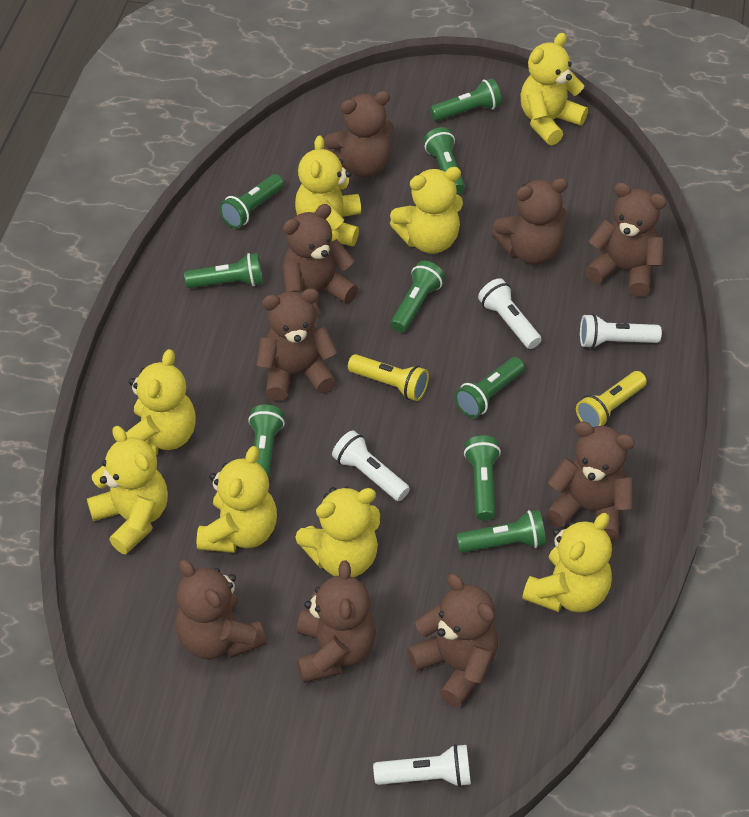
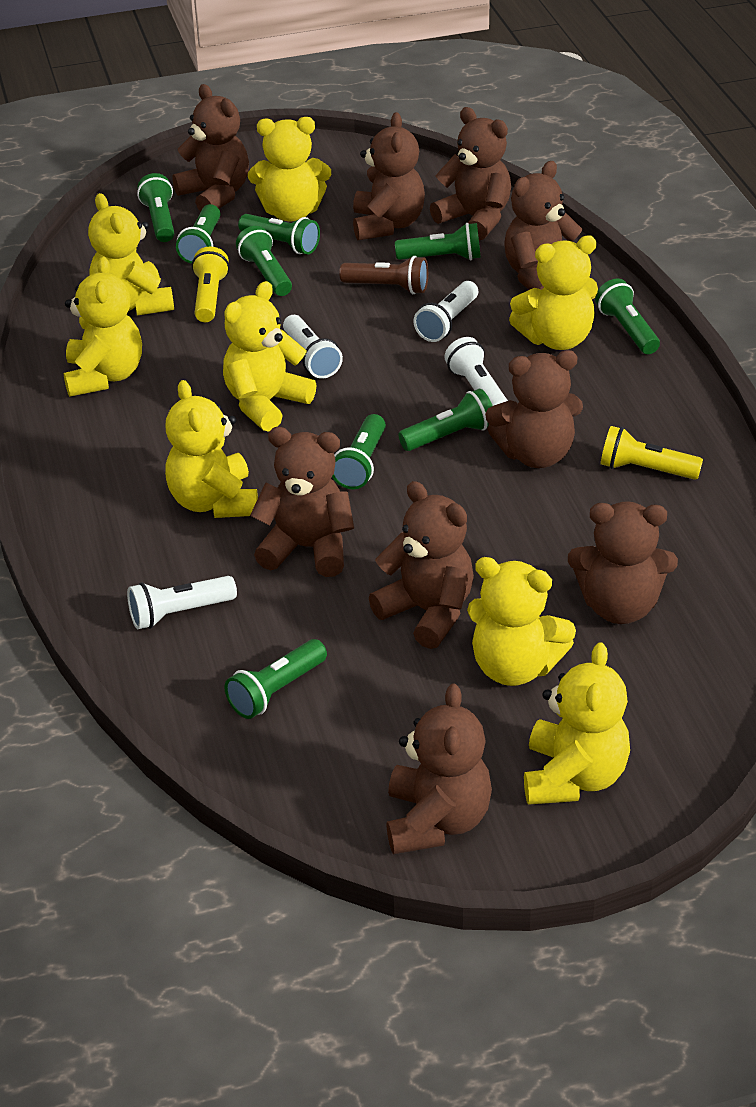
brown flashlight: 0 -> 1

